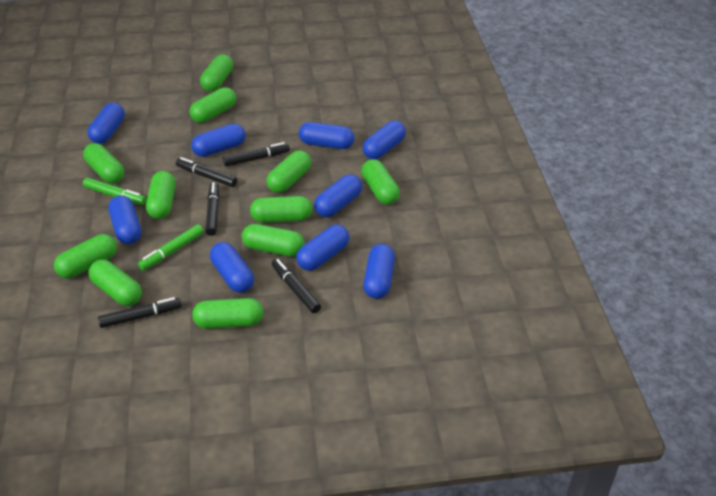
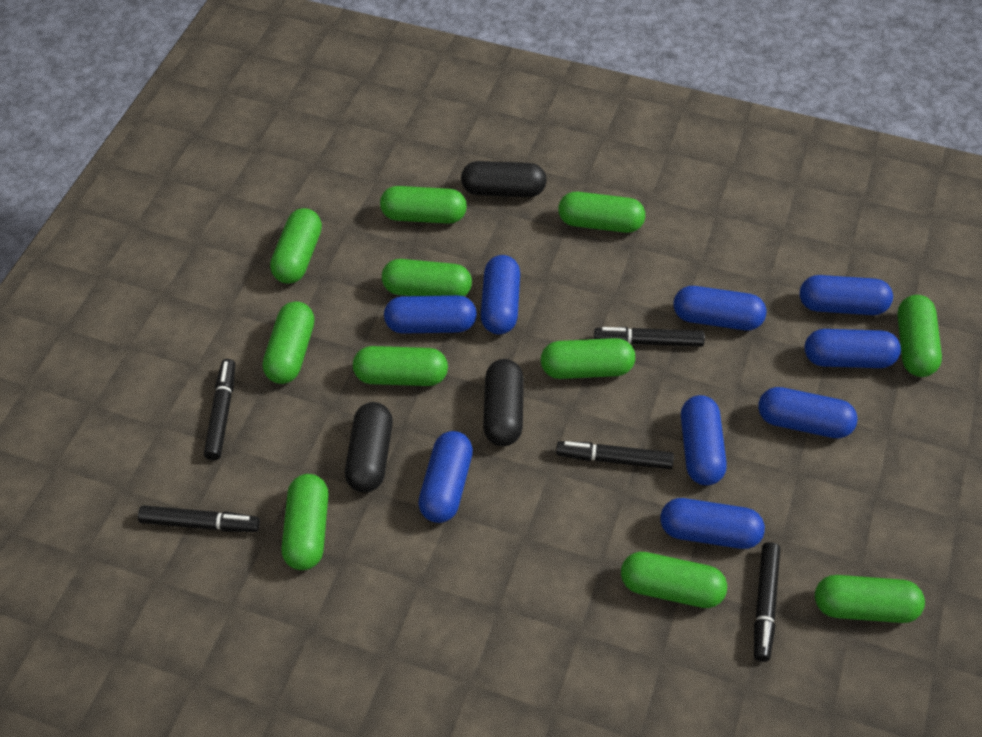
black capsule: 0 -> 3
green marker: 2 -> 0

